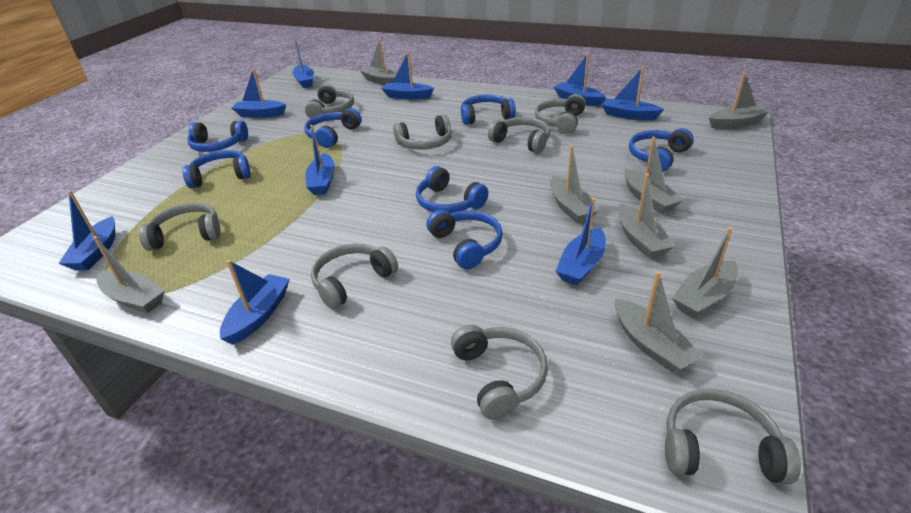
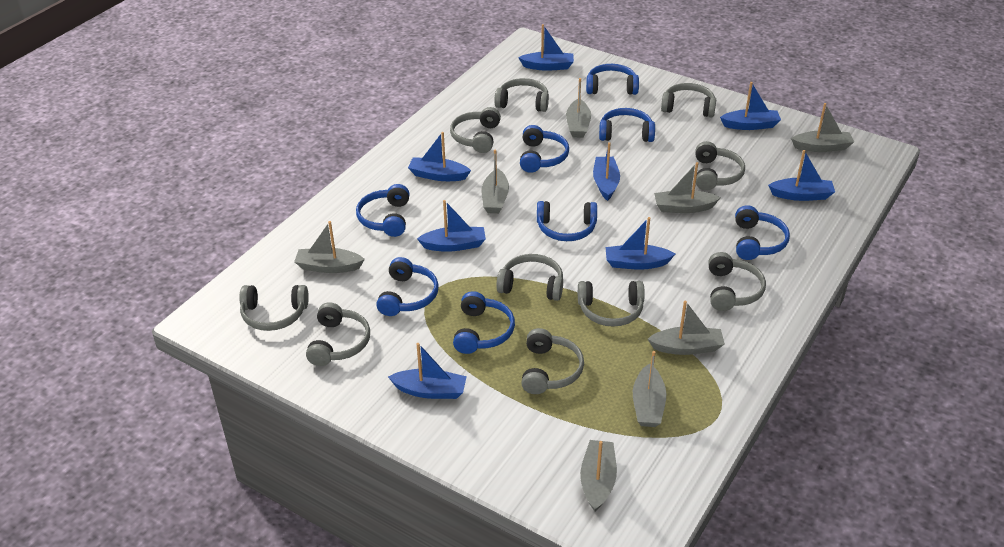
blue boat: 9 -> 8
blue headphones: 7 -> 8
grey headphones: 8 -> 10

